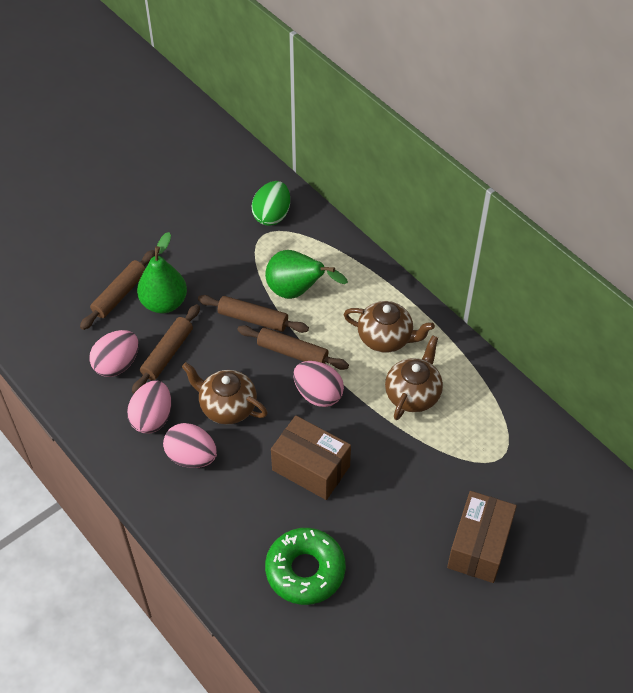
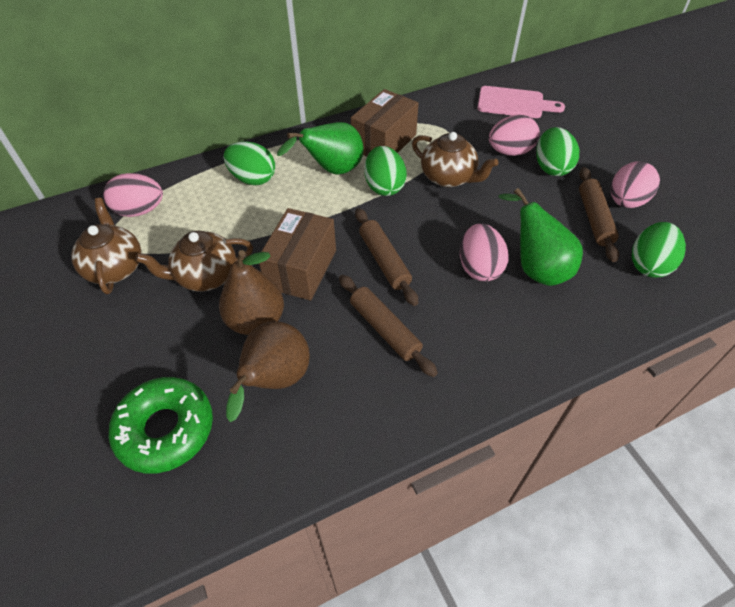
brown pear: 0 -> 2
brown rolling pin: 4 -> 3
green egg: 1 -> 4
pink cutting board: 0 -> 1

